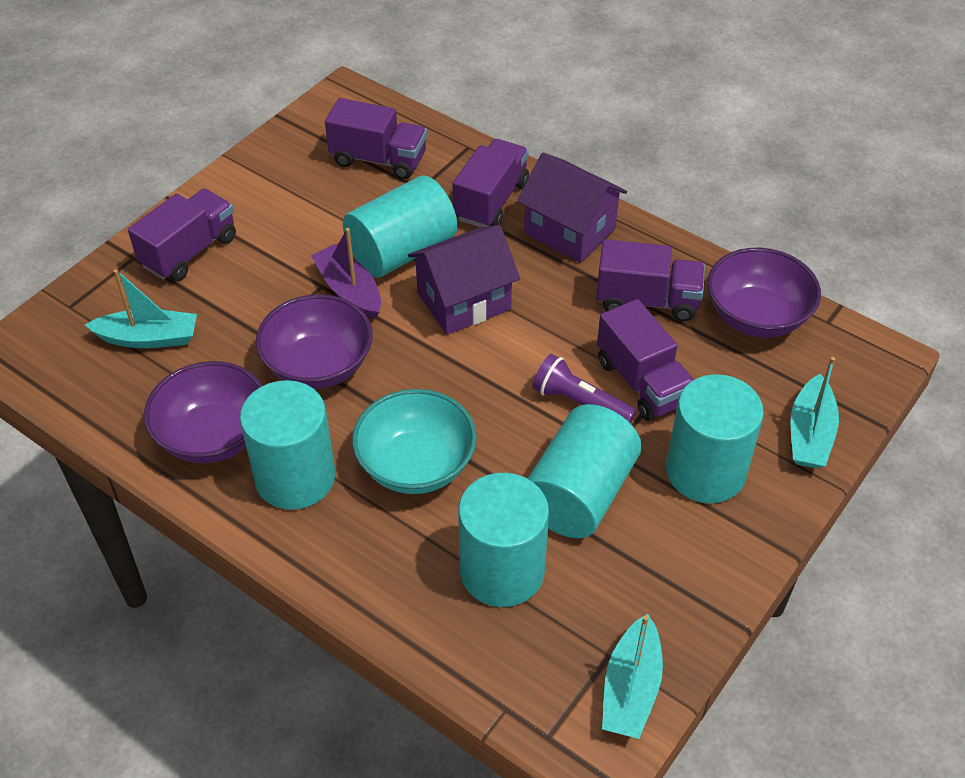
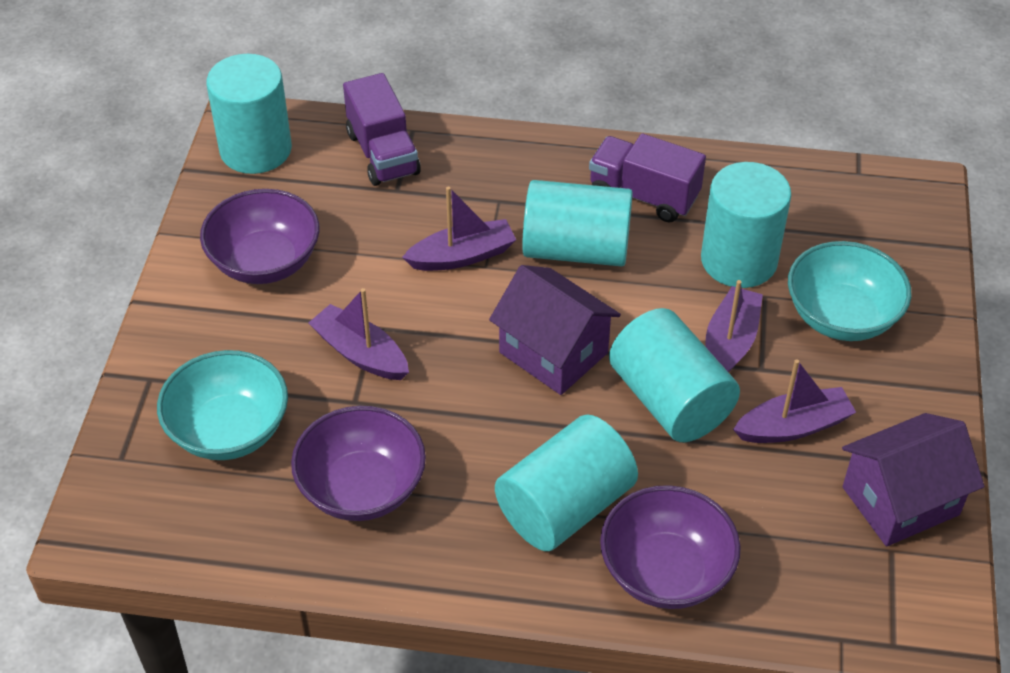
purple boat: 1 -> 4
purple flashlight: 1 -> 0
purple truck: 5 -> 2
turquoise boat: 3 -> 0
turquoise bowl: 1 -> 2

